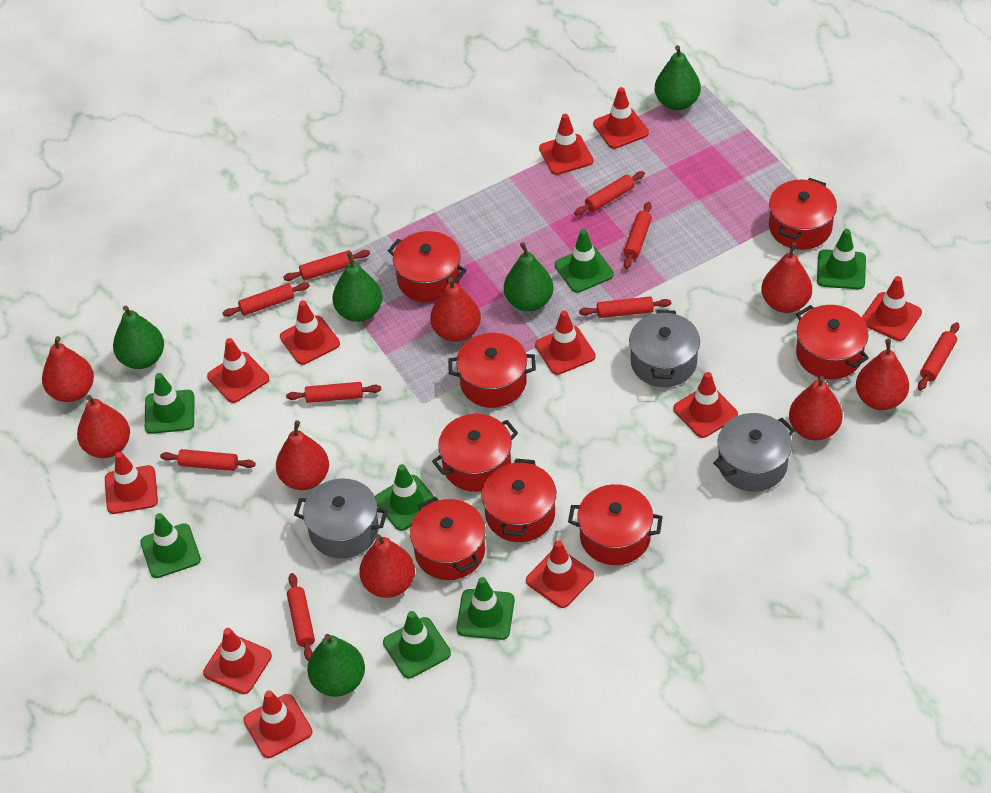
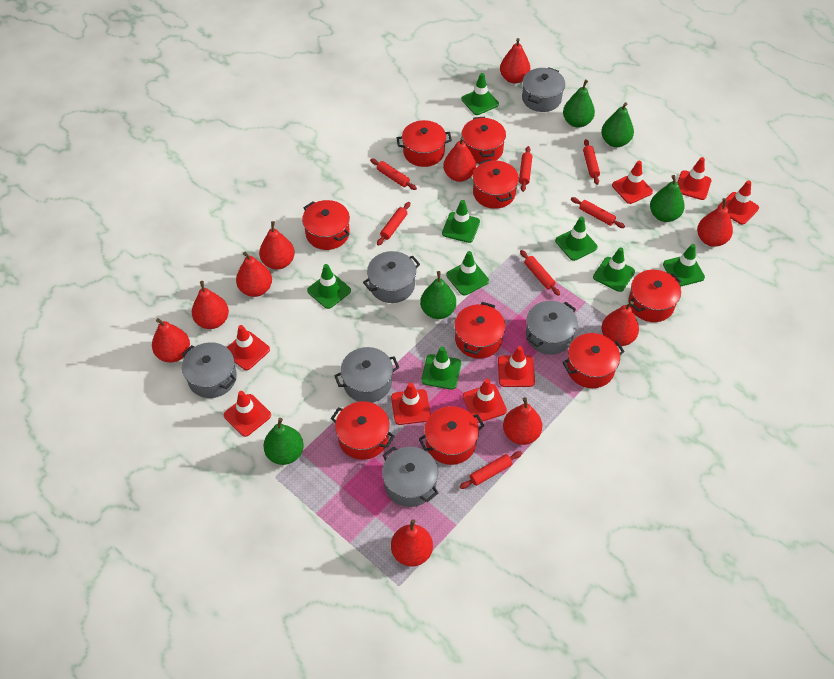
green traffic cone: 7 -> 8
grey pot: 3 -> 6
red pear: 8 -> 10
red pot: 8 -> 9
red rolling pin: 9 -> 7
red traffic cone: 11 -> 8

